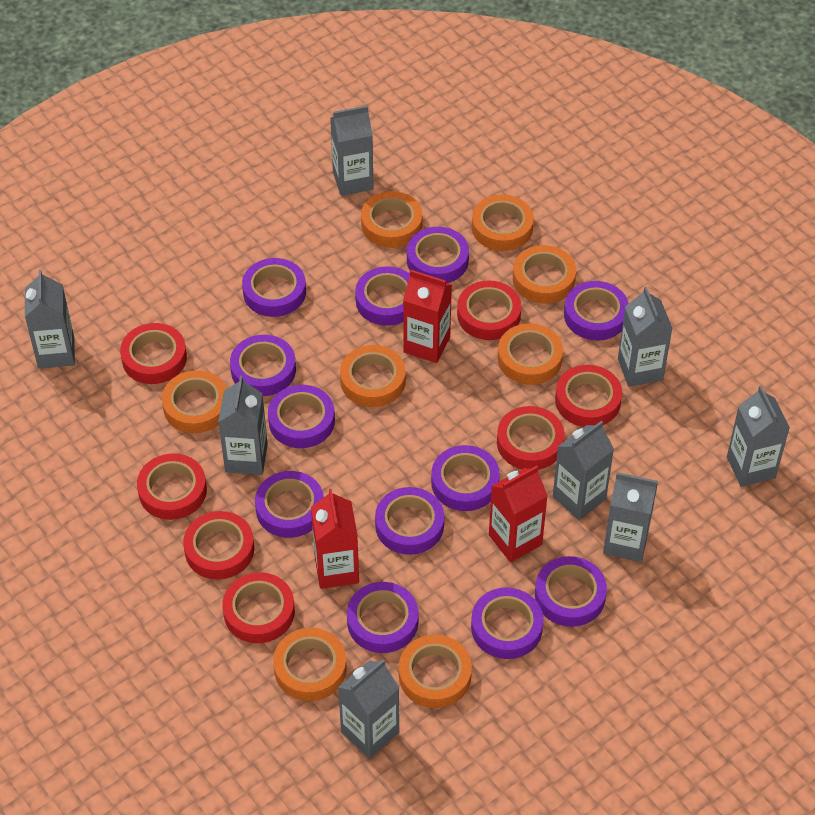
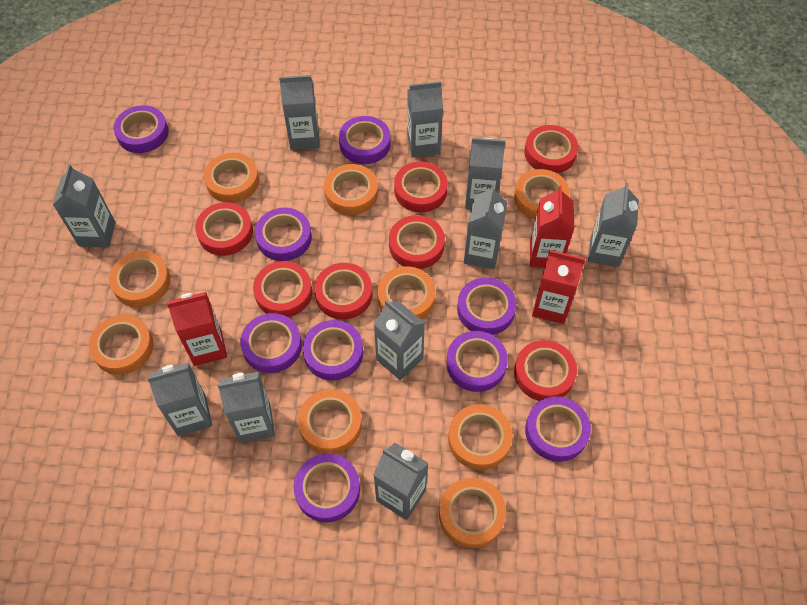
grey carton: 8 -> 10
orange tape: 8 -> 9
purple tape: 12 -> 9

